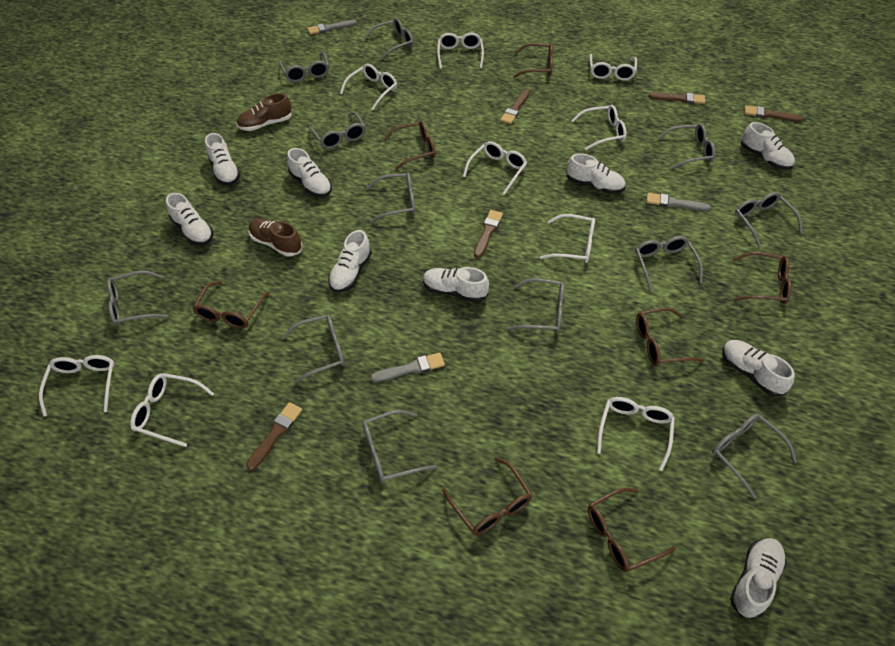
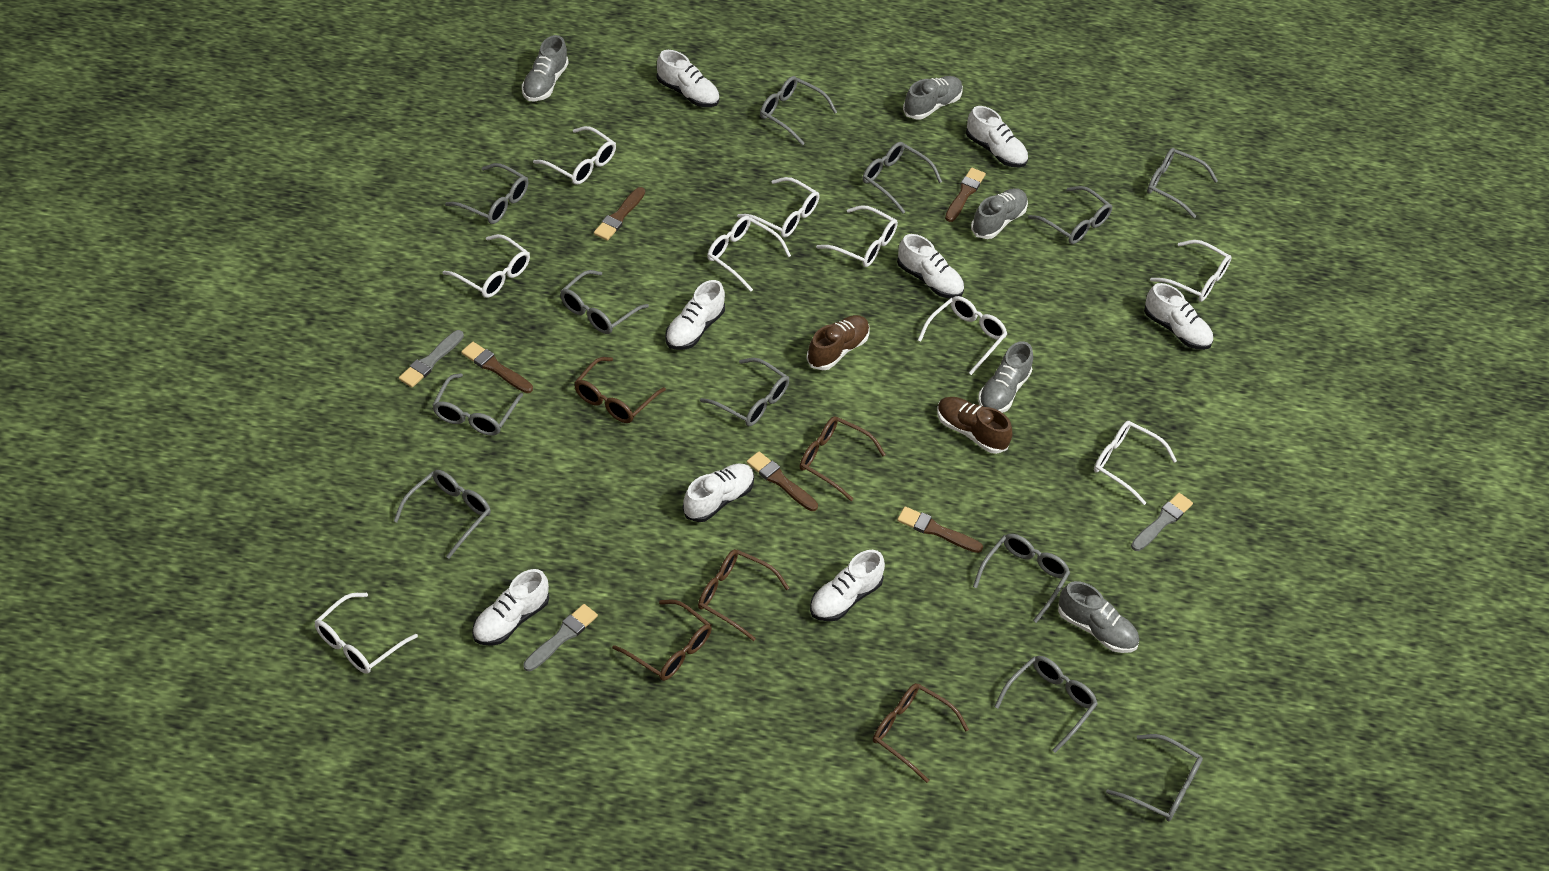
brown glasses: 7 -> 5
grey shoe: 0 -> 5
white shoe: 9 -> 8

